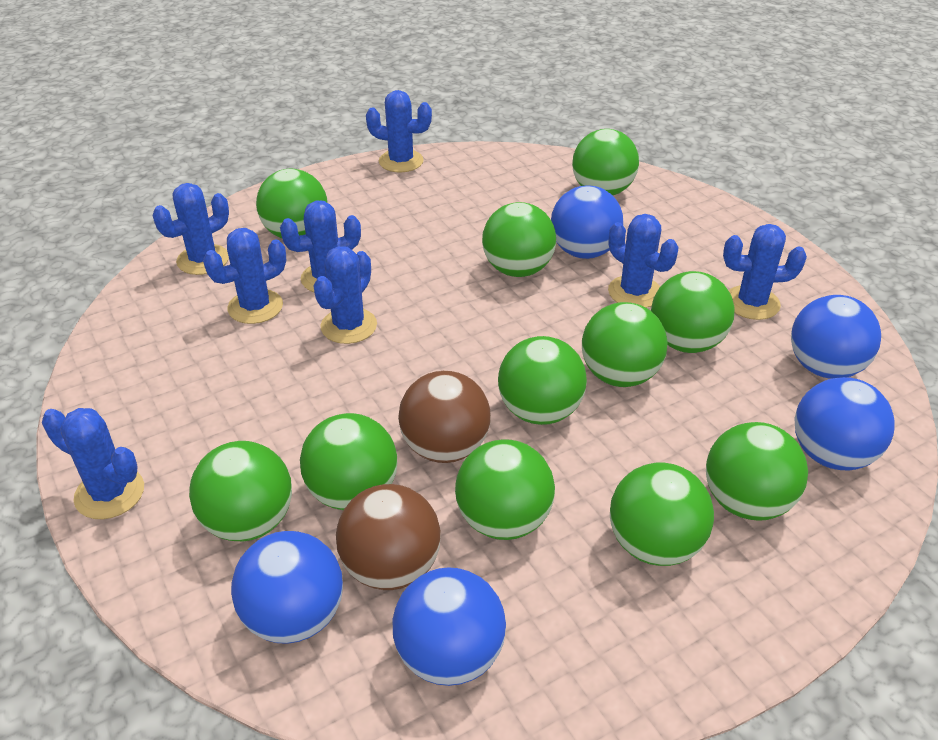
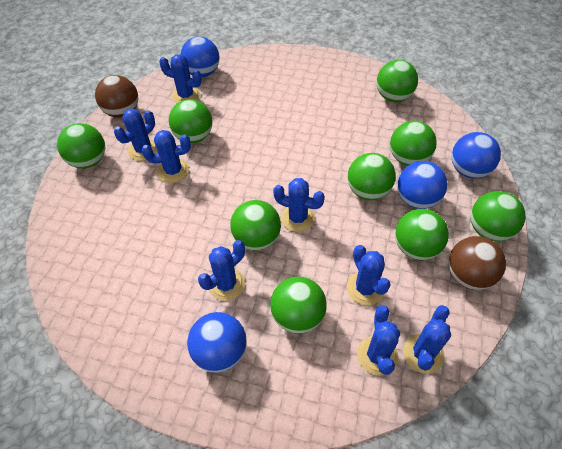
blue ball: 5 -> 4
green ball: 11 -> 9

